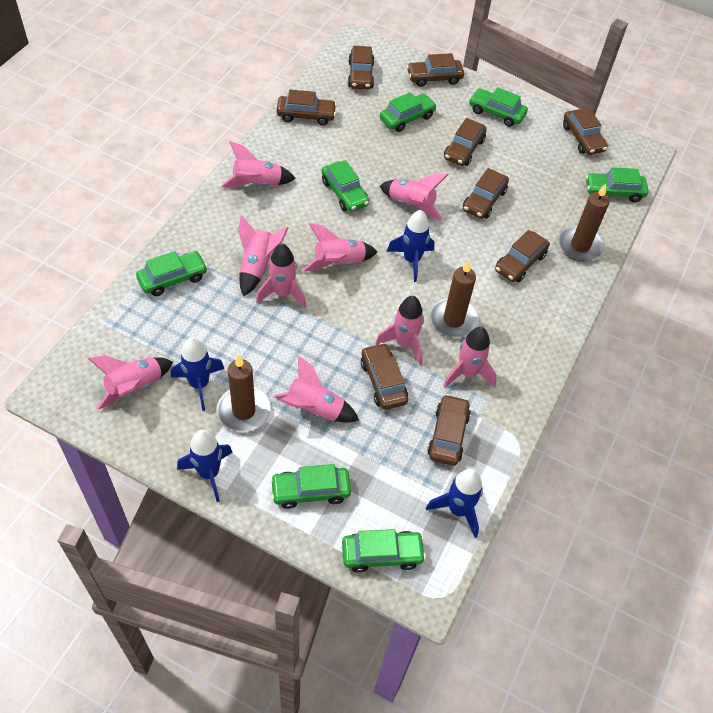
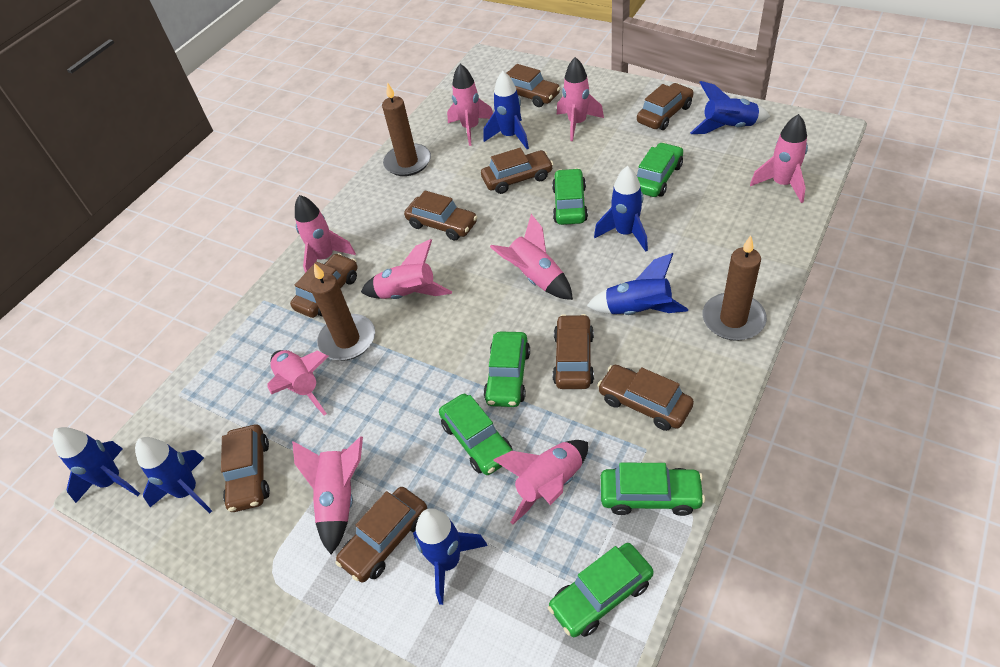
blue rocket: 4 -> 7
green car: 7 -> 6

